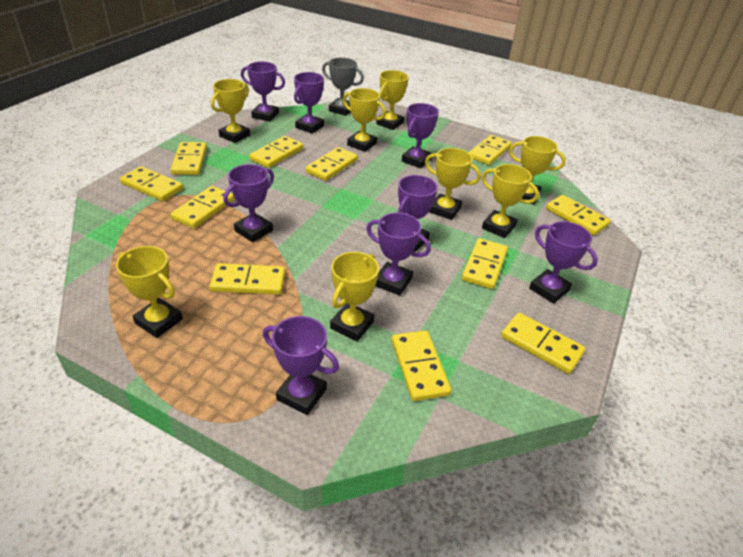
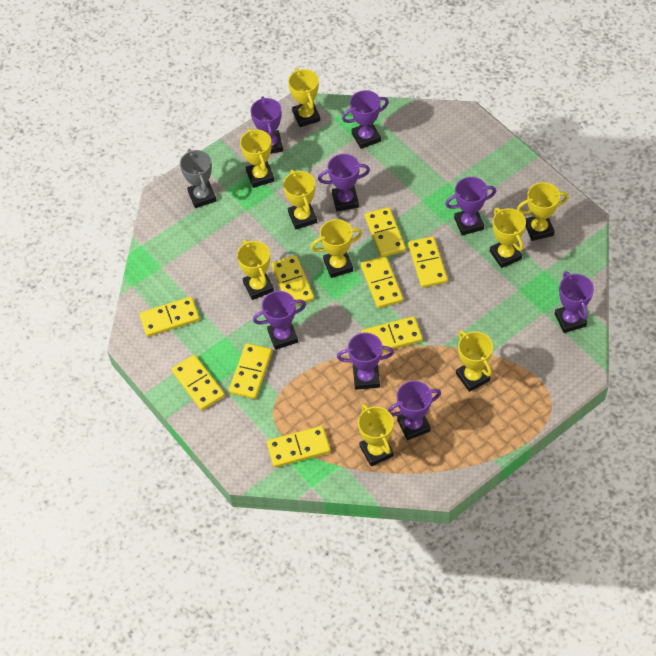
yellow domino: 11 -> 9
yellow trophy: 8 -> 9

